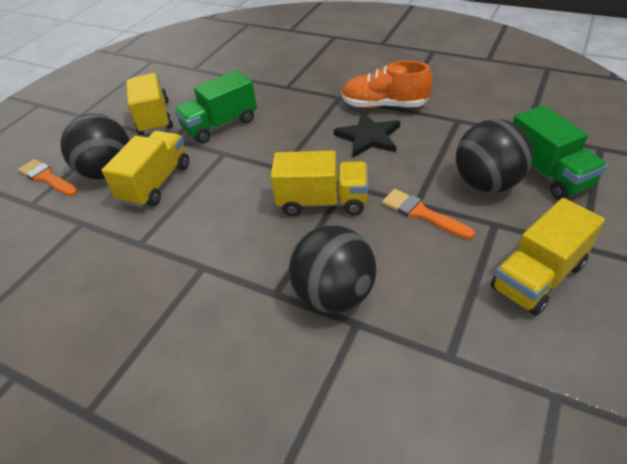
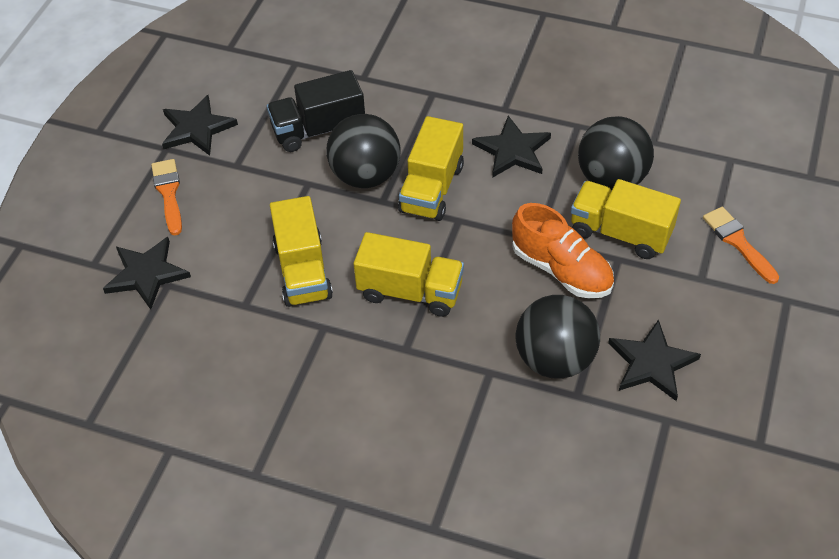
black star: 1 -> 4
black truck: 0 -> 1
green truck: 2 -> 0

